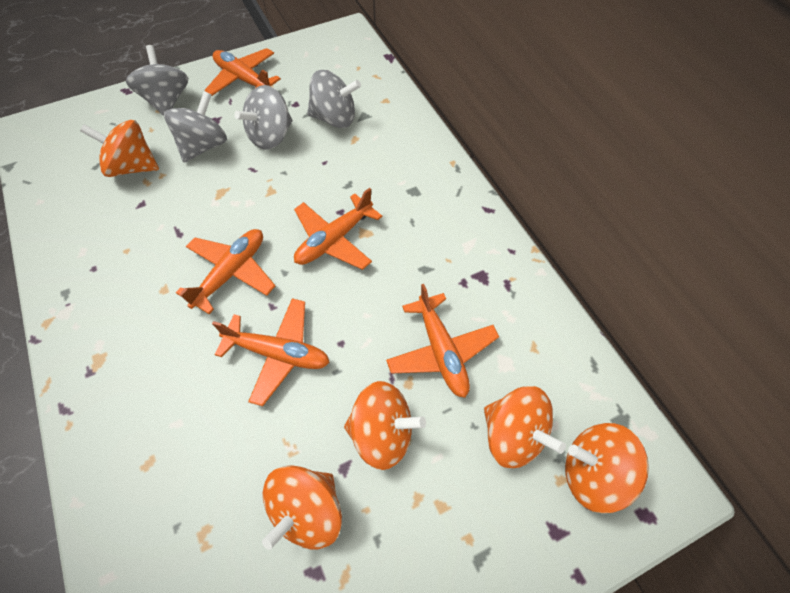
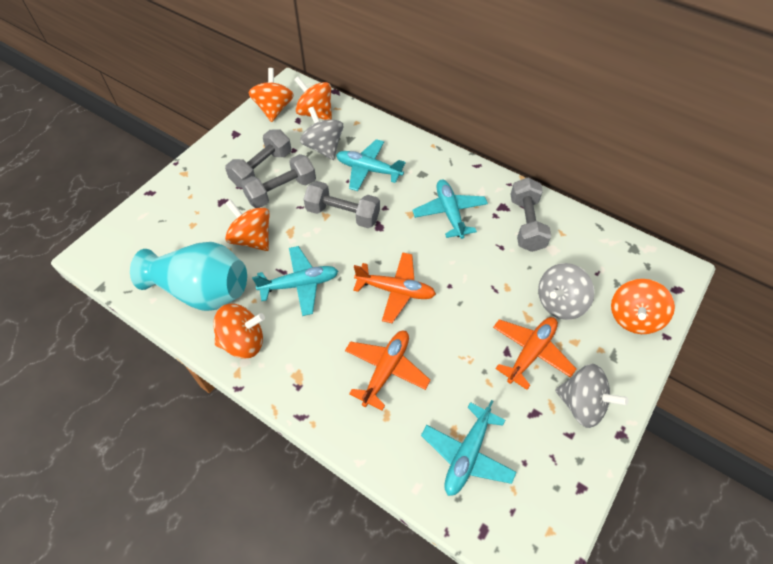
grey dumbbell: 0 -> 4
grey spinning top: 4 -> 3
orange plane: 5 -> 3
turquoise plane: 0 -> 4
turquoise vase: 0 -> 1

